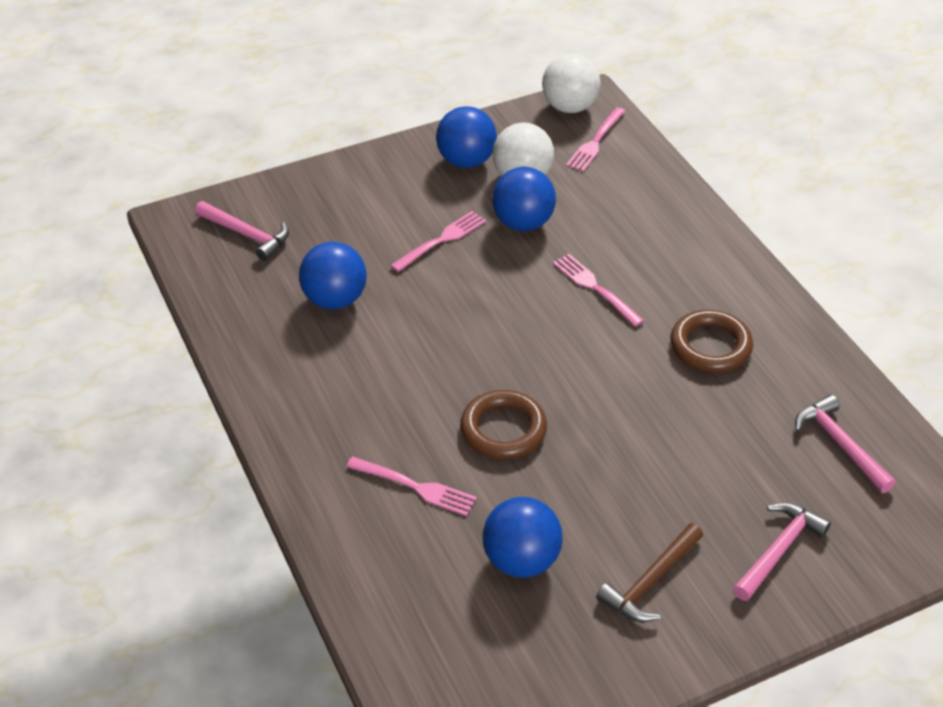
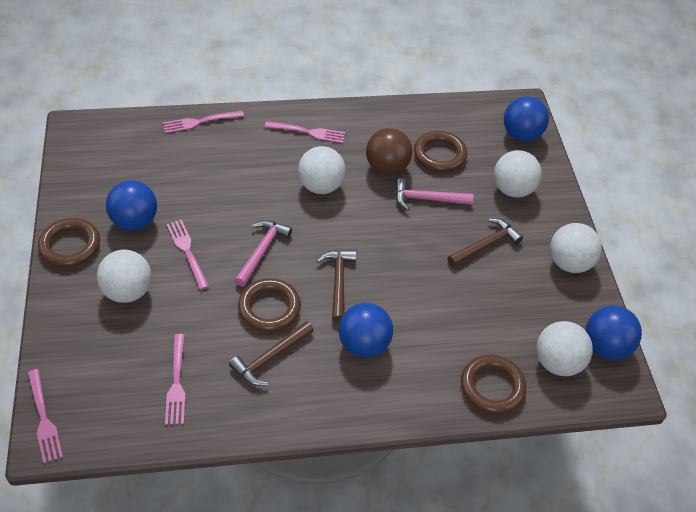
brown ball: 0 -> 1
brown hammer: 1 -> 3
brown ring: 2 -> 4
pink fork: 4 -> 5
pink hammer: 3 -> 2
white ball: 2 -> 5

